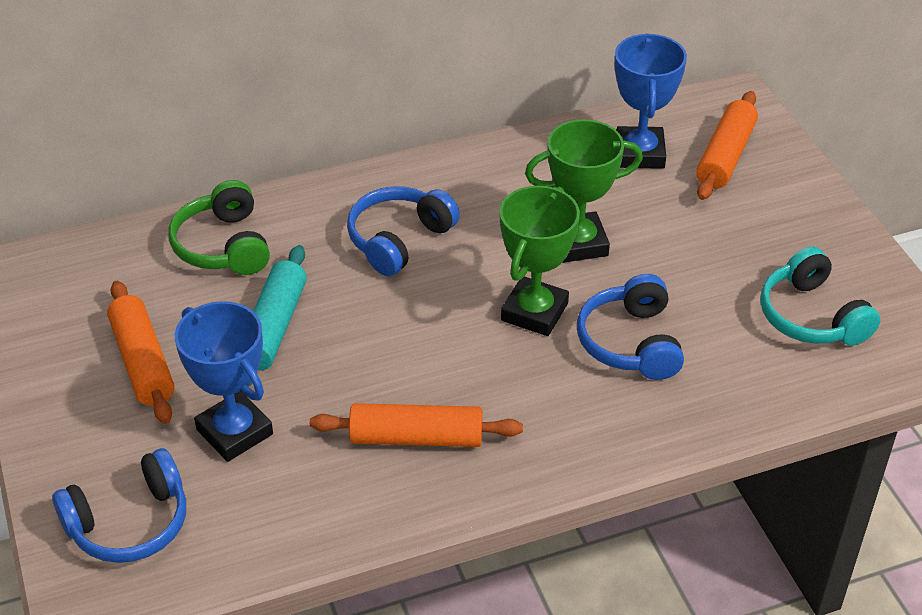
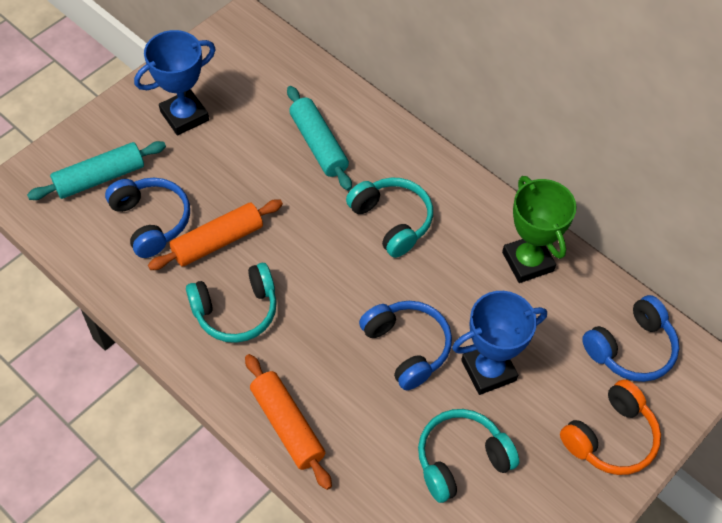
green headphones: 1 -> 0
green trophy: 2 -> 1
orange headphones: 0 -> 1
orange rolling pin: 3 -> 2
turquoise headphones: 1 -> 3
turquoise rolling pin: 1 -> 2

